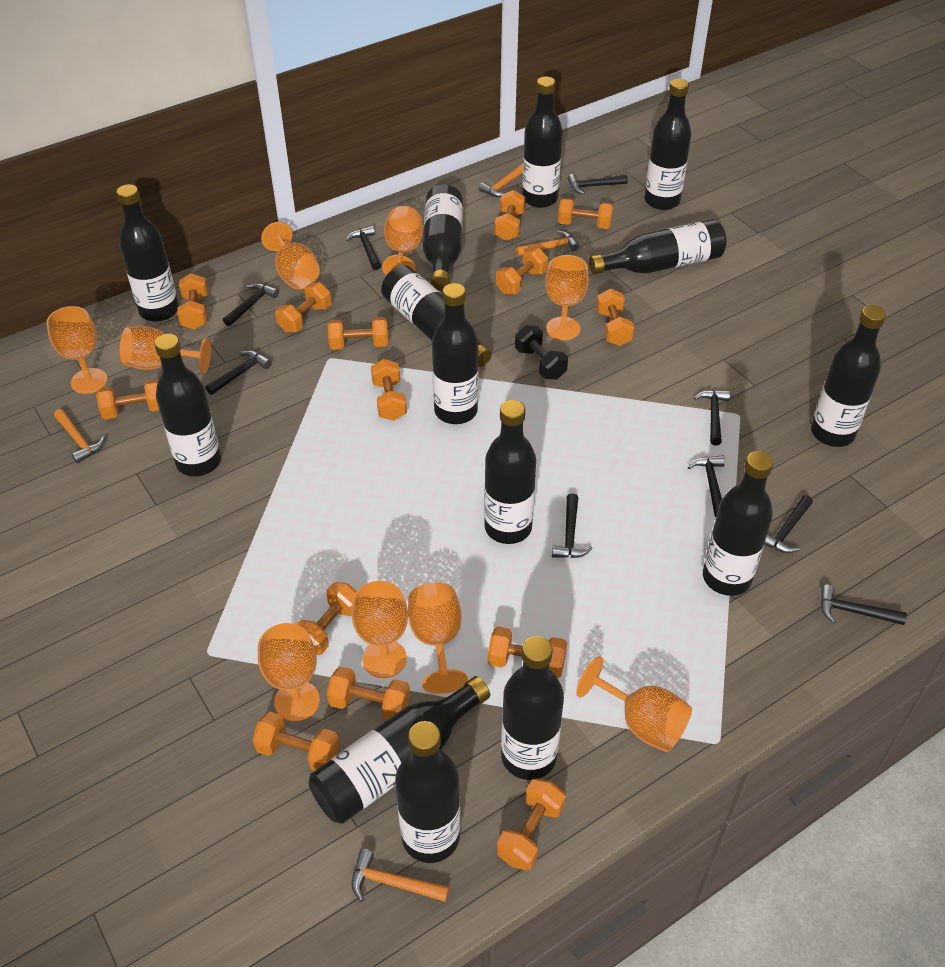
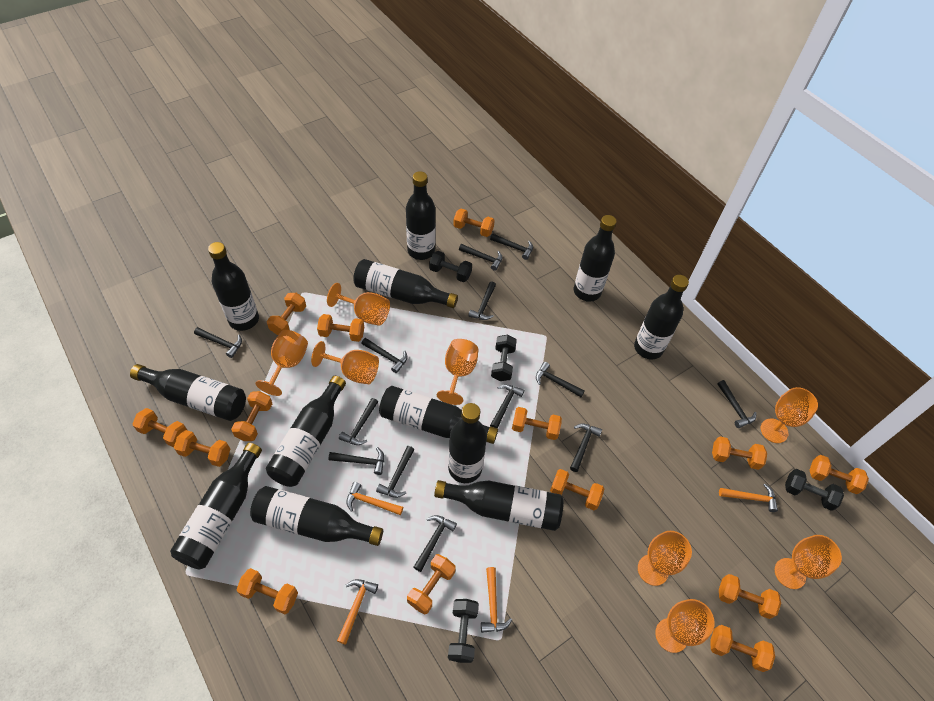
black bottle: 14 -> 12
black dumbbell: 1 -> 4
black hammer: 9 -> 13
orange goblet: 9 -> 8

